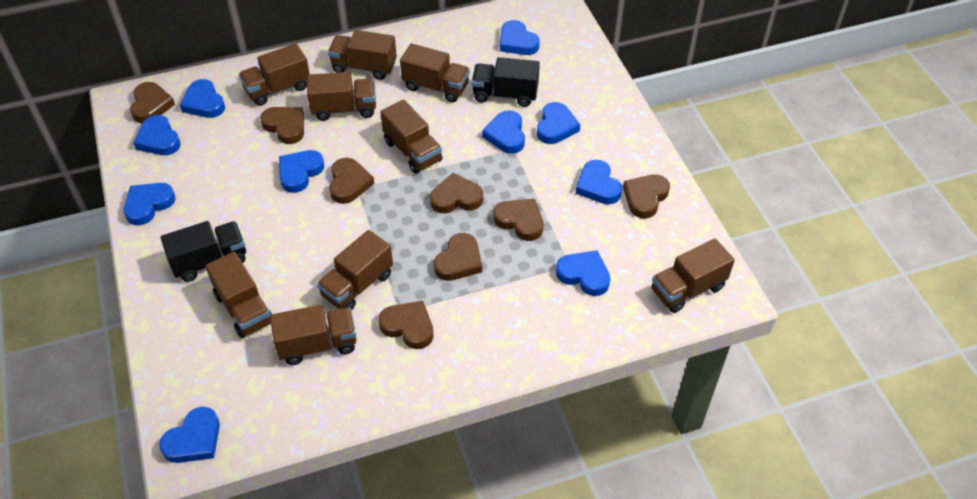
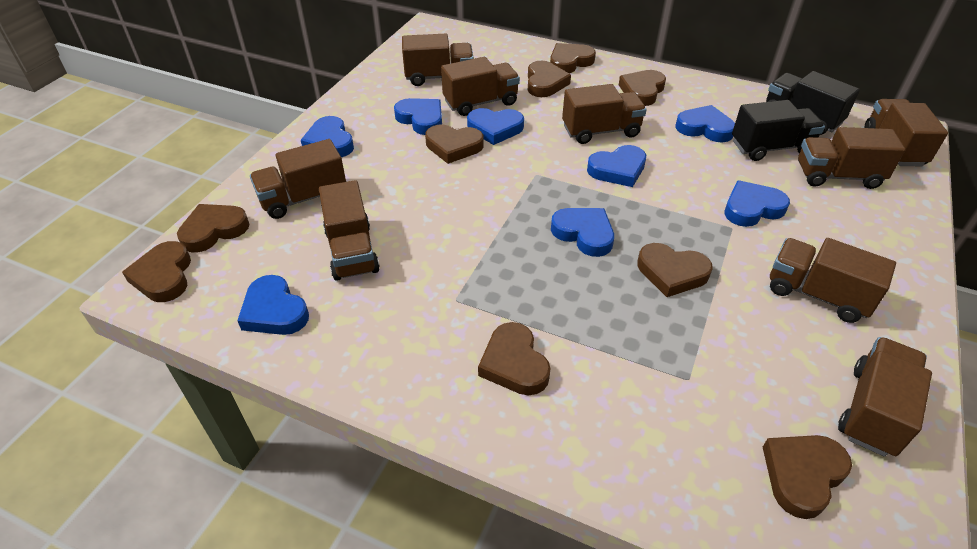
blue heart: 10 -> 8
brown heart: 8 -> 9

